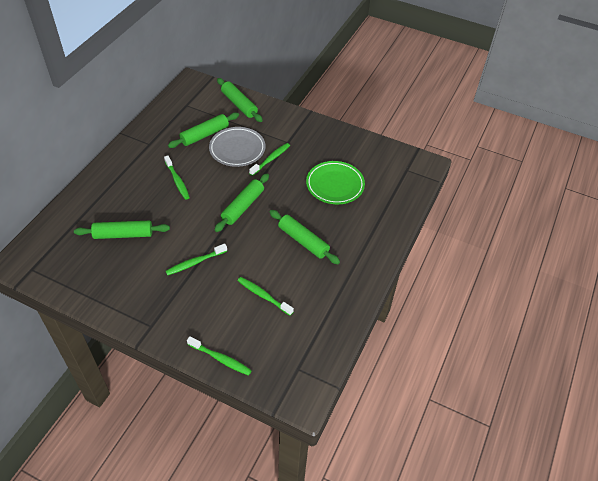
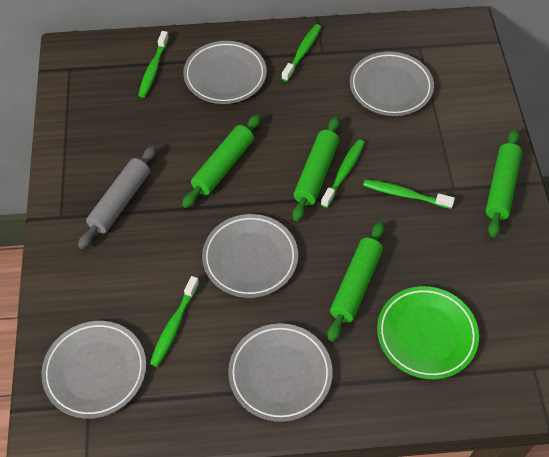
green rolling pin: 5 -> 4
grey plate: 1 -> 5
grey rolling pin: 0 -> 1

